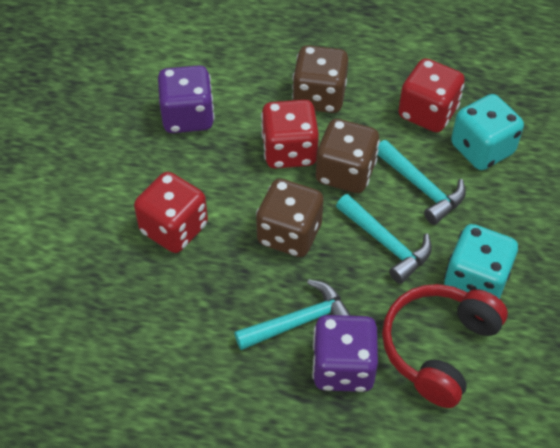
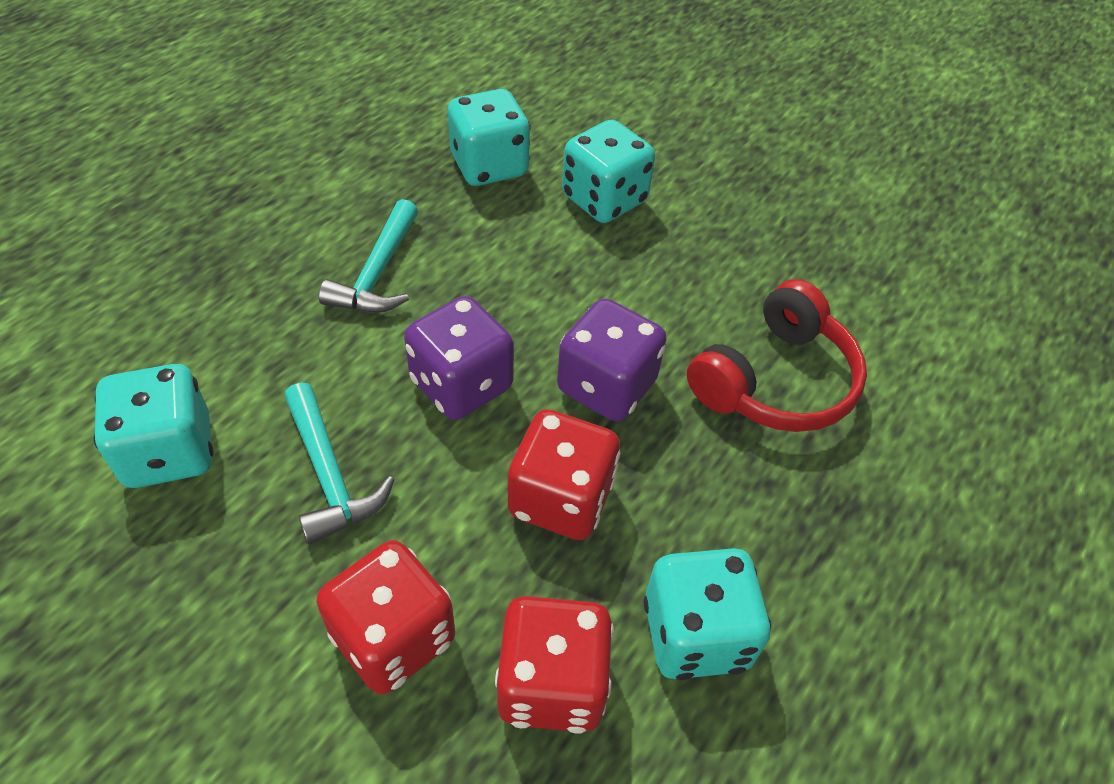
brown dice: 3 -> 0
turquoise dice: 2 -> 4
turquoise hammer: 3 -> 2

